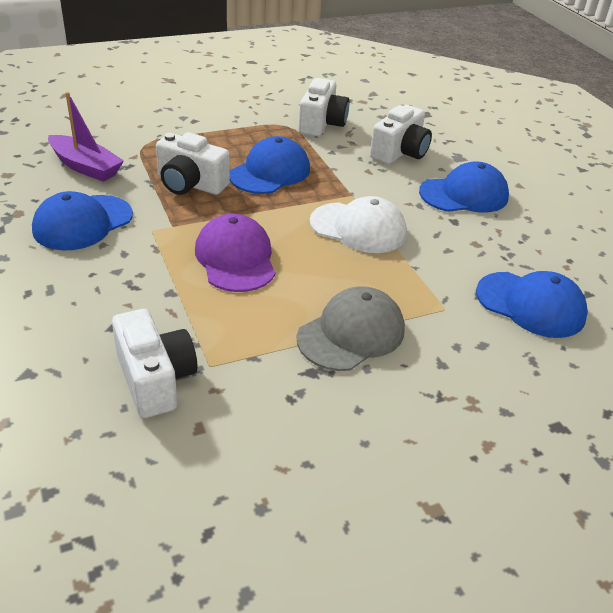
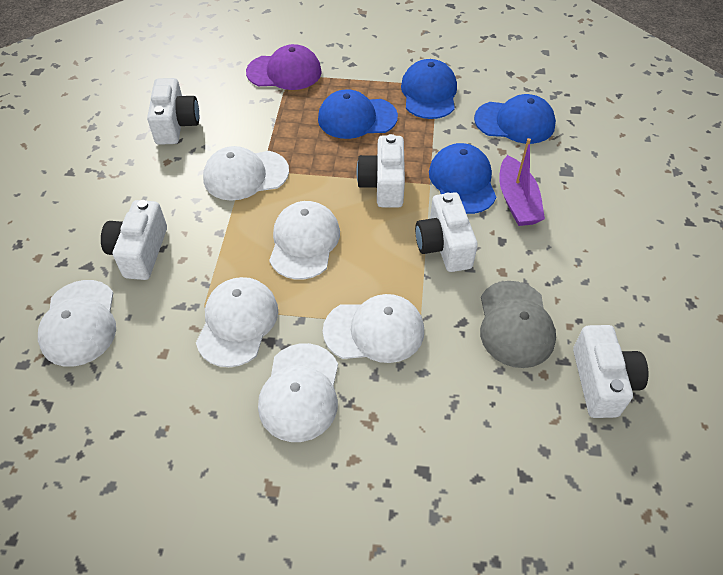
white camera: 4 -> 5
white cap: 1 -> 6

